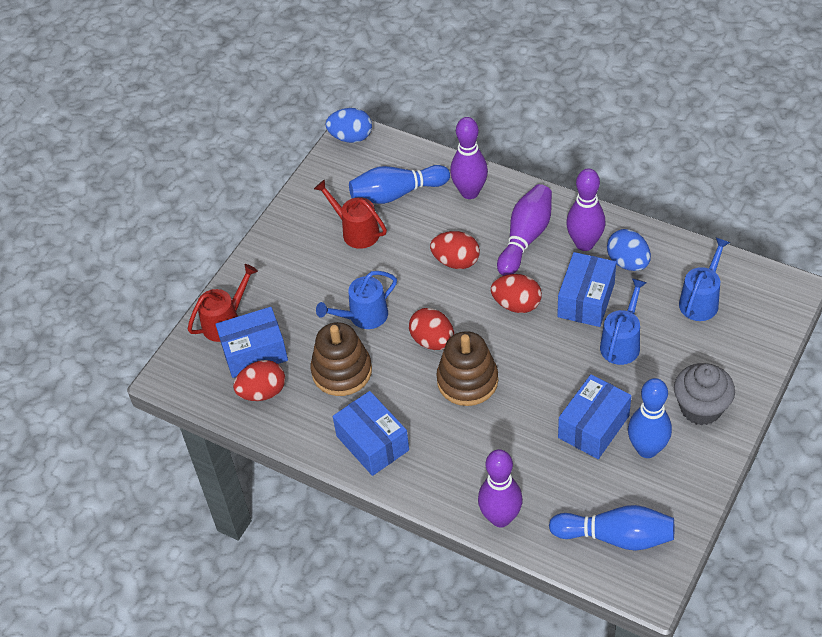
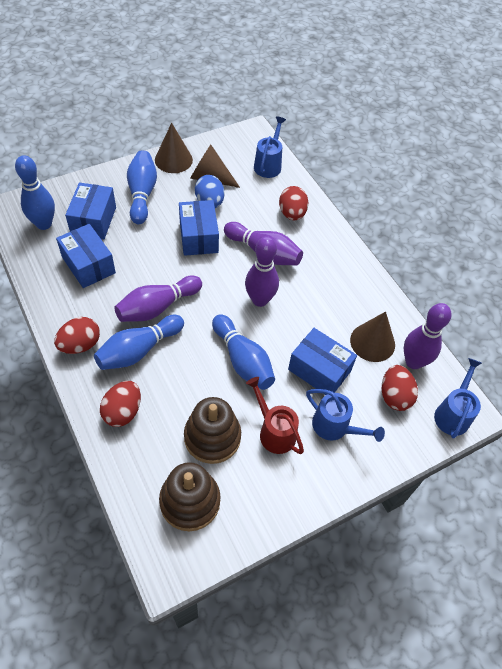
blue bowling pin: 3 -> 4
blue egg: 2 -> 1
brown cone: 0 -> 3
grey cupcake: 1 -> 0
red watering can: 2 -> 1

